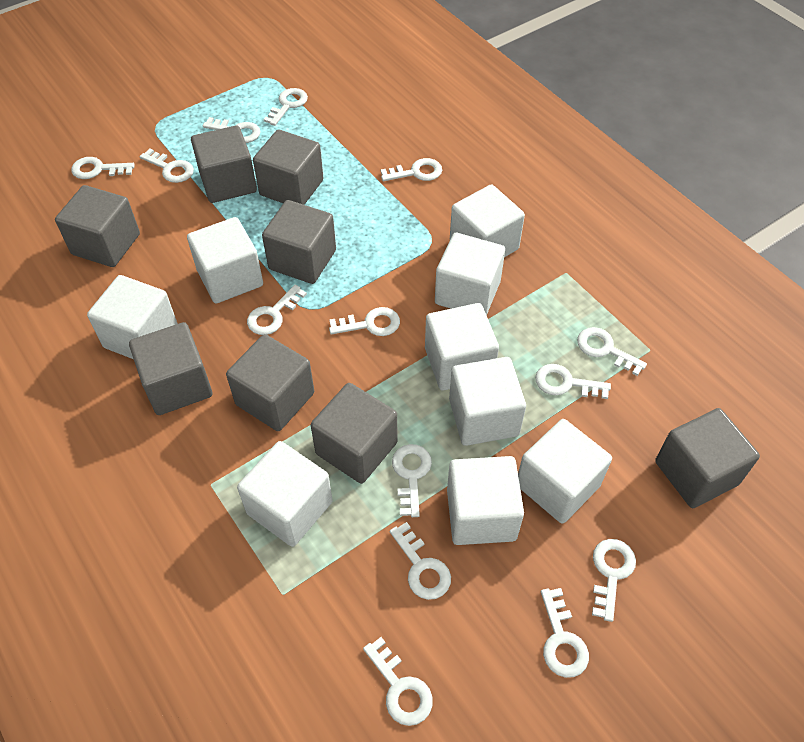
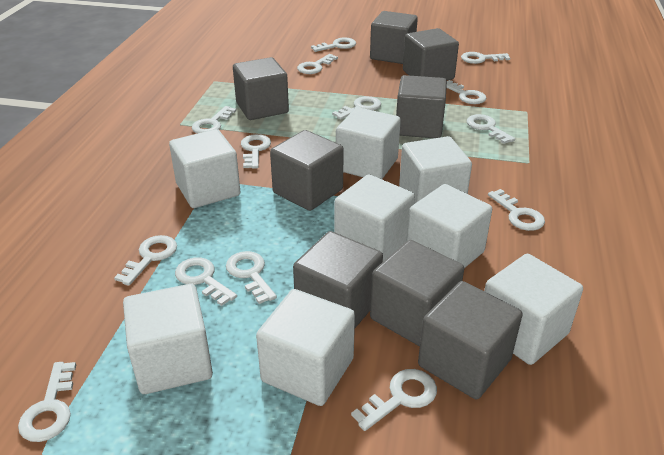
white cube: 9 -> 8

